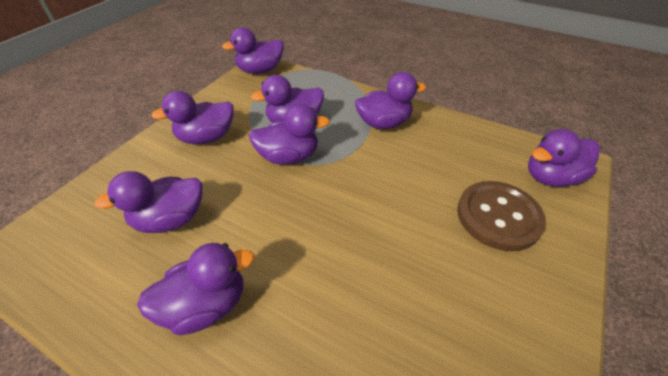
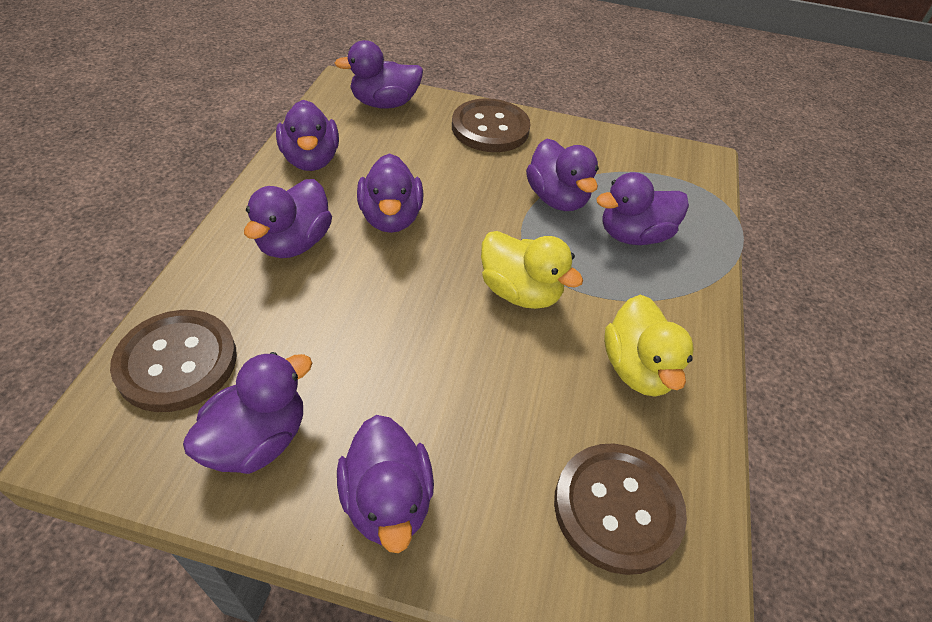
brown button: 1 -> 3
yellow duck: 0 -> 2

